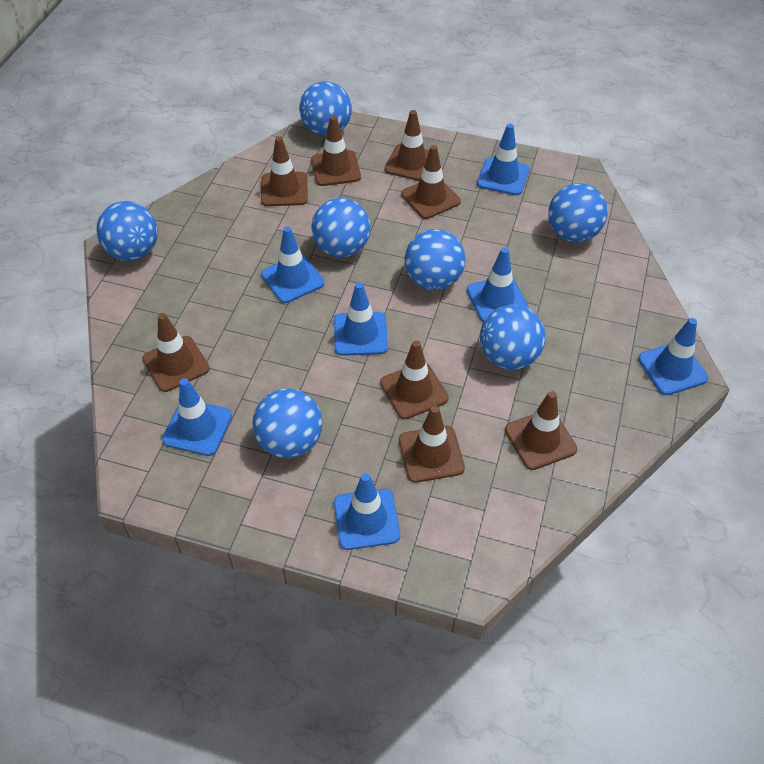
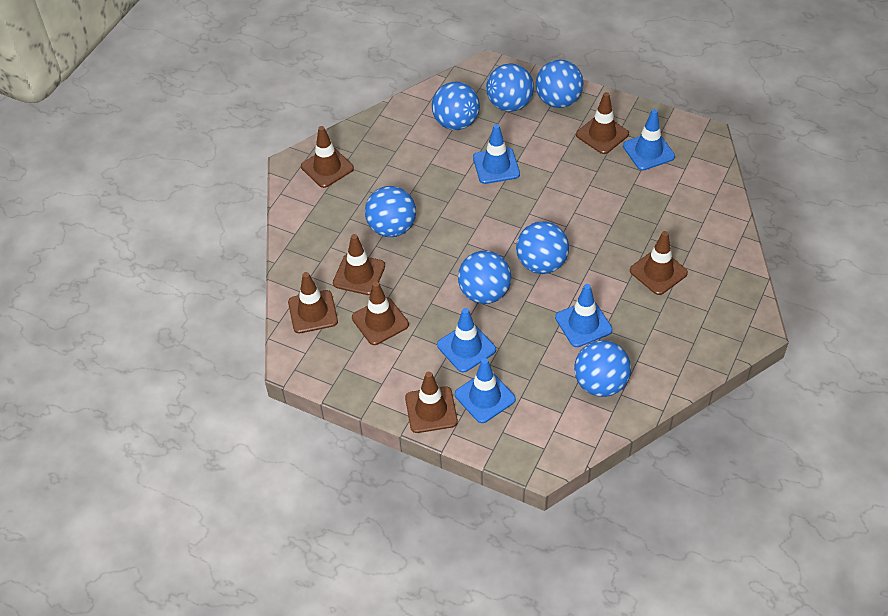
blue traffic cone: 7 -> 5
brown traffic cone: 8 -> 7

